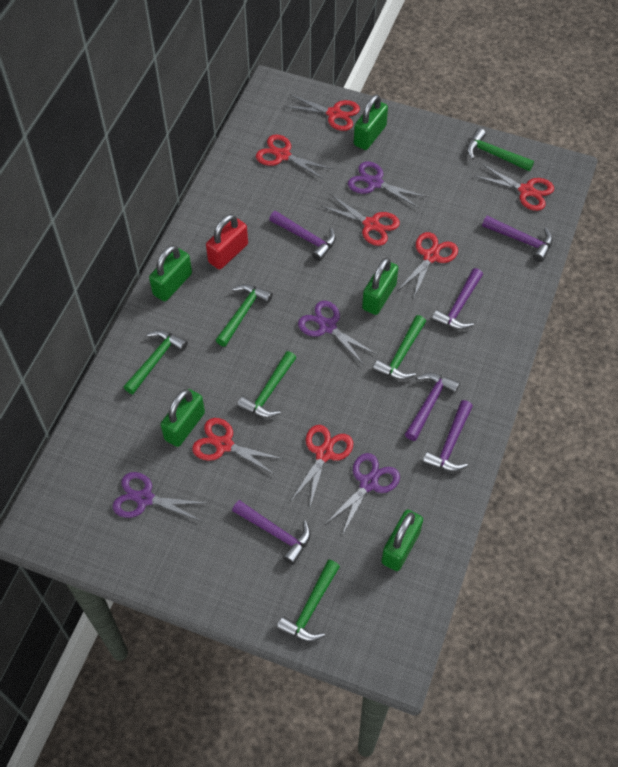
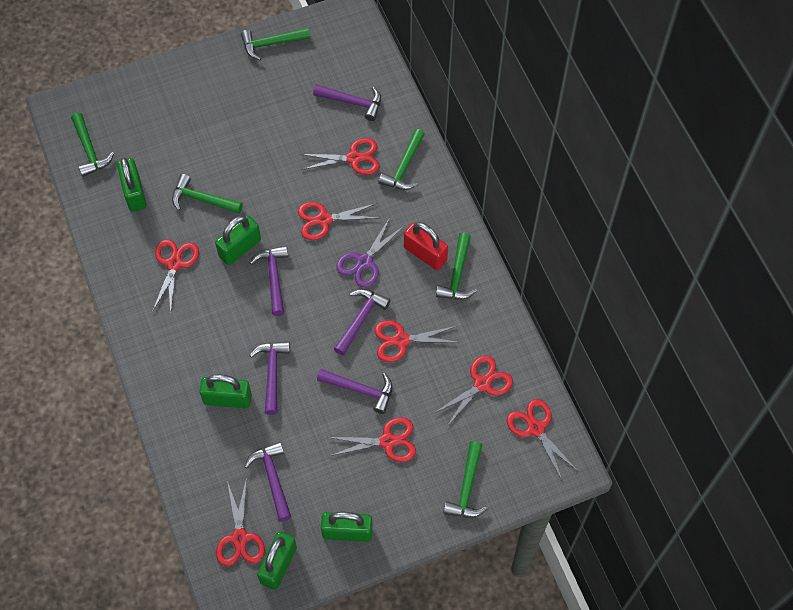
purple scissors: 4 -> 1
red scissors: 7 -> 8

